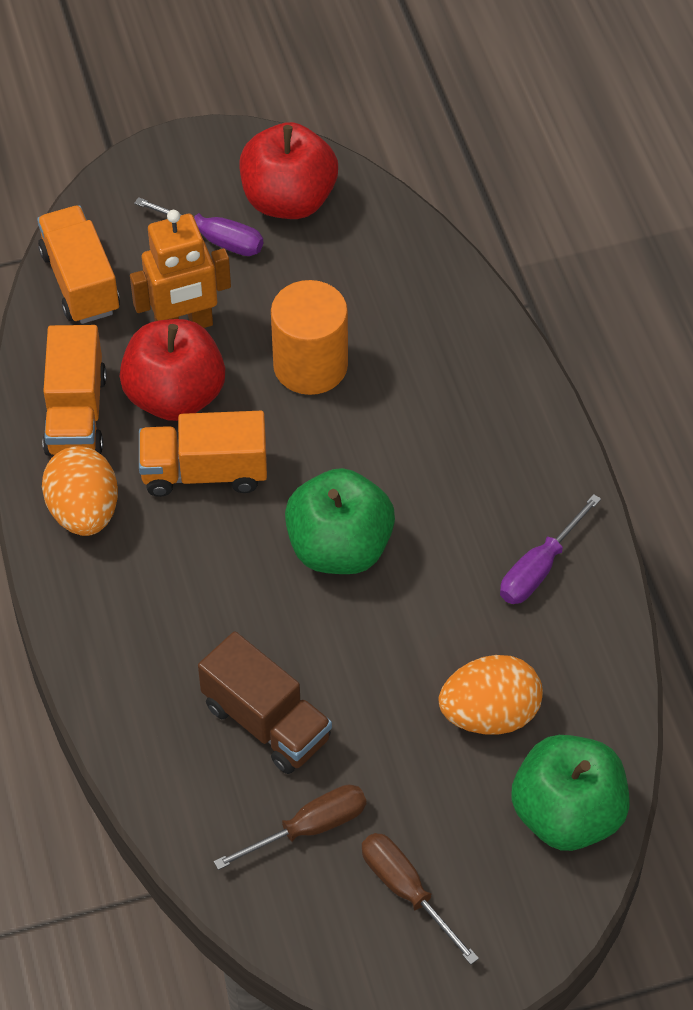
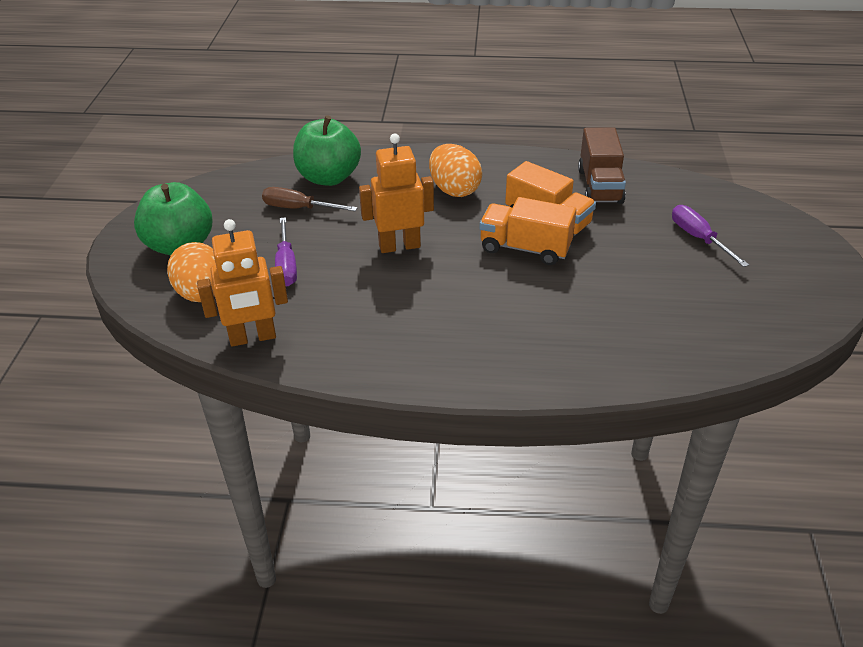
brown screwdriver: 2 -> 1
orange cylinder: 1 -> 0
orange robot: 1 -> 2
orange truck: 3 -> 2
red apple: 2 -> 0

